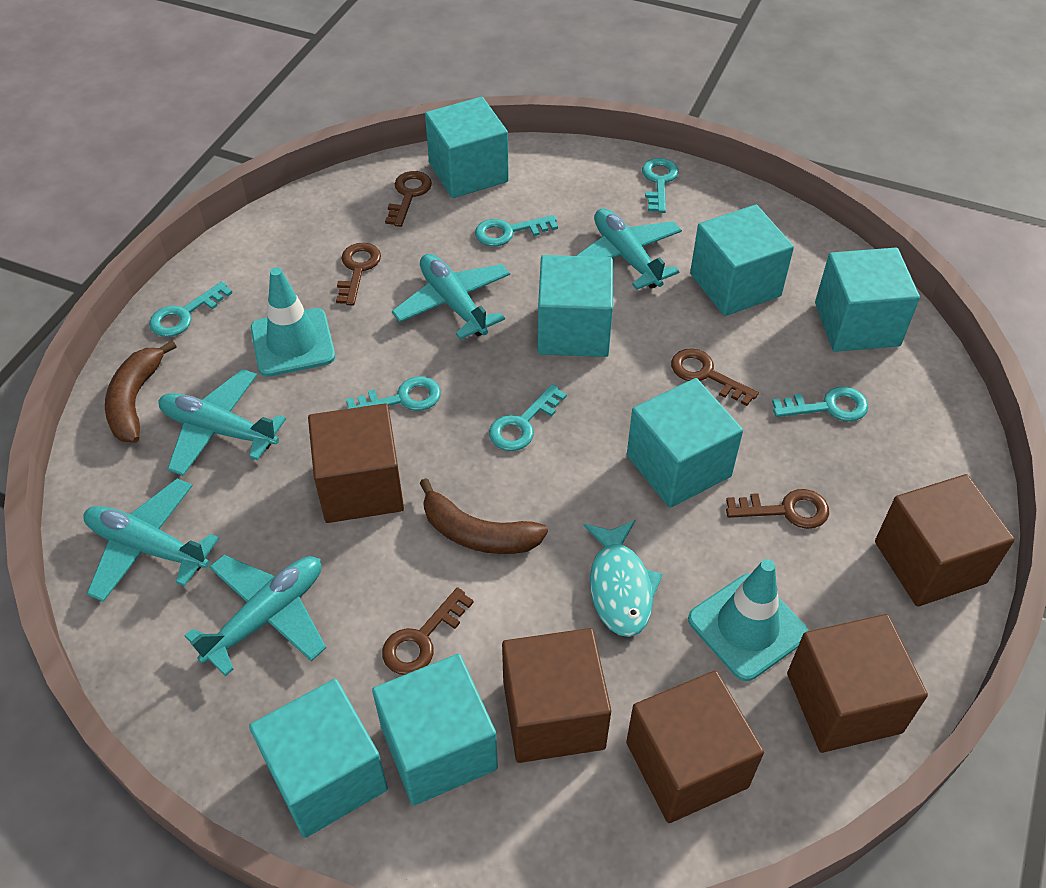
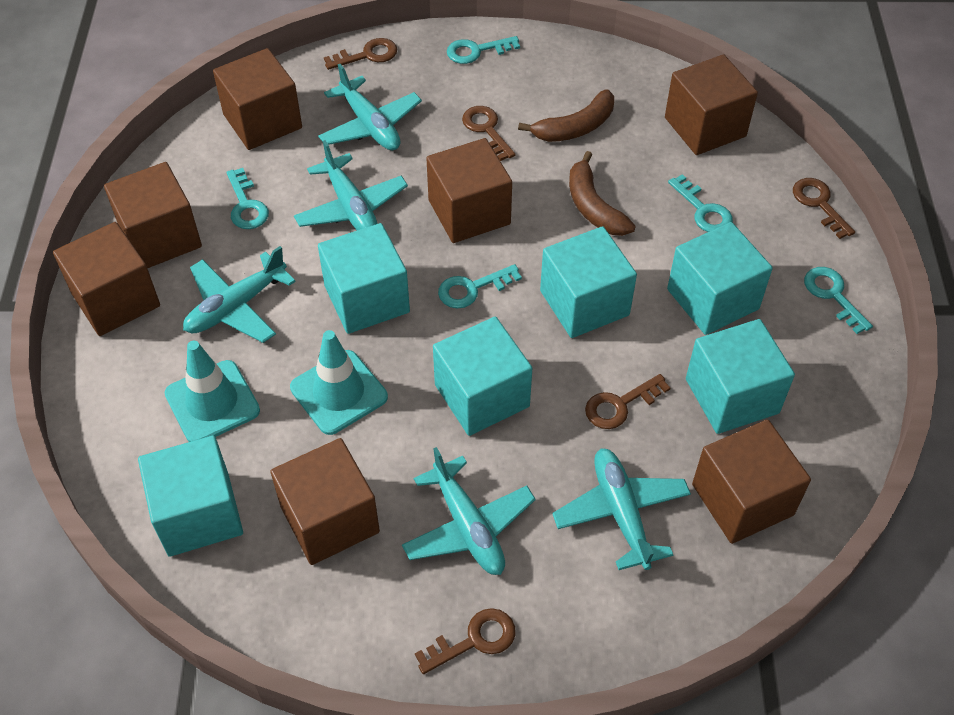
brown cube: 5 -> 7
turquoise cube: 7 -> 6
turquoise fish: 1 -> 0
turquoise key: 6 -> 5

